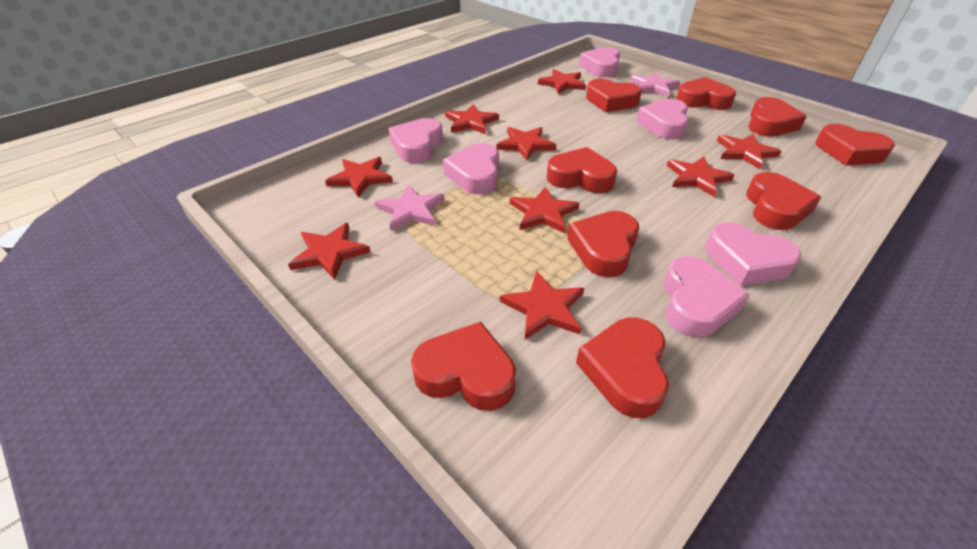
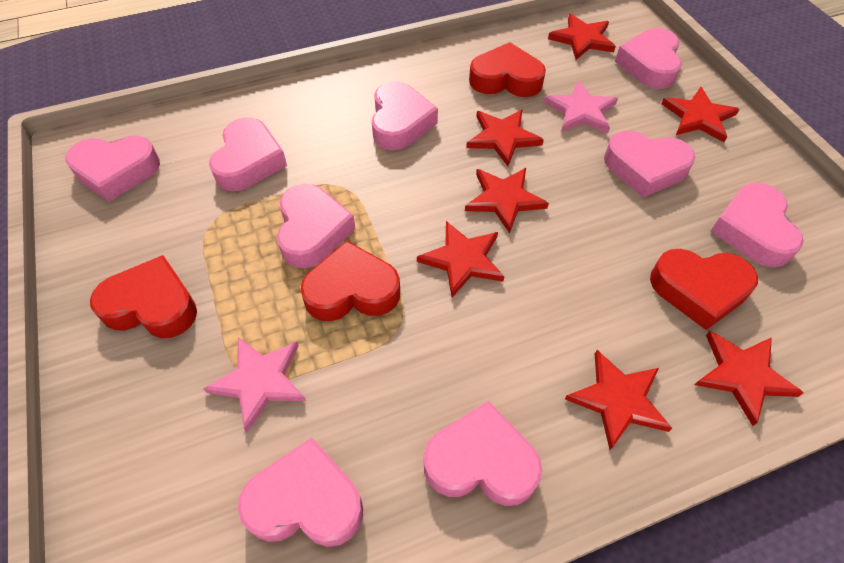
pink heart: 6 -> 9
red heart: 9 -> 4
red star: 9 -> 7

